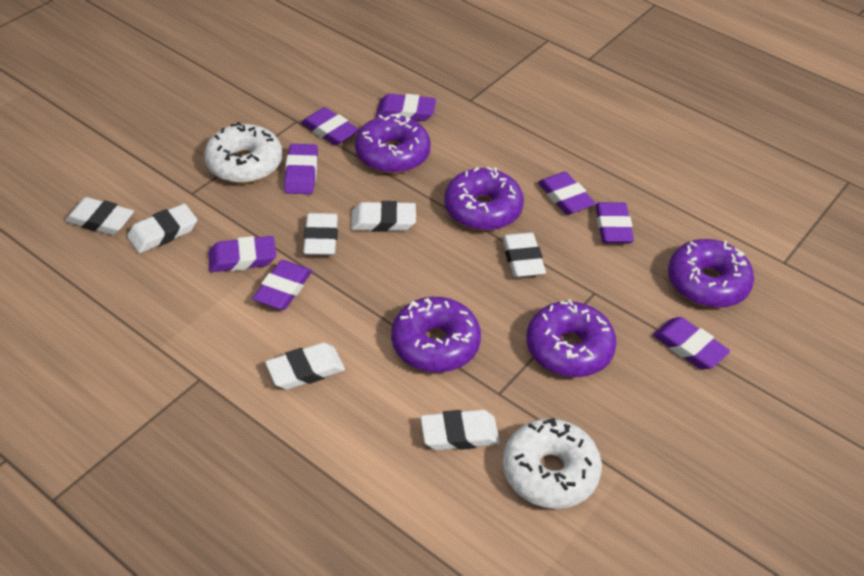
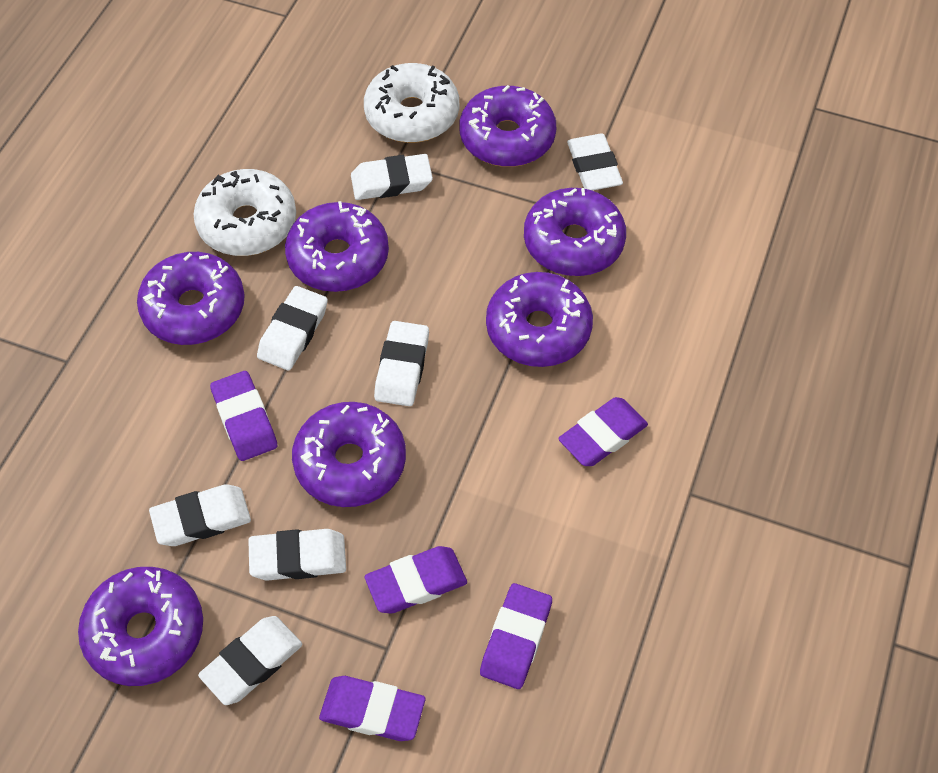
purple donut: 5 -> 7
purple eraser: 8 -> 5

